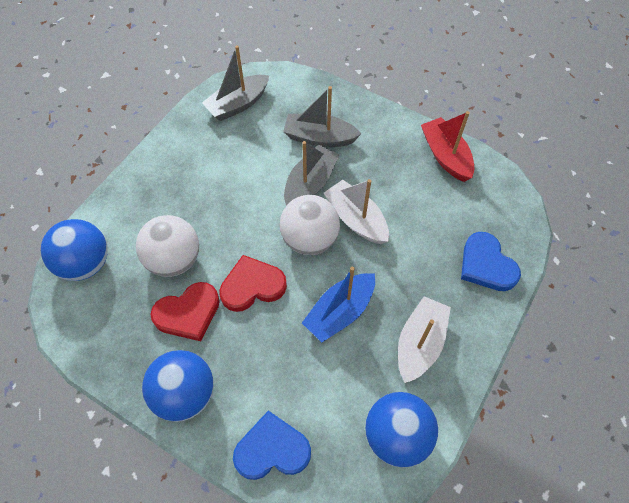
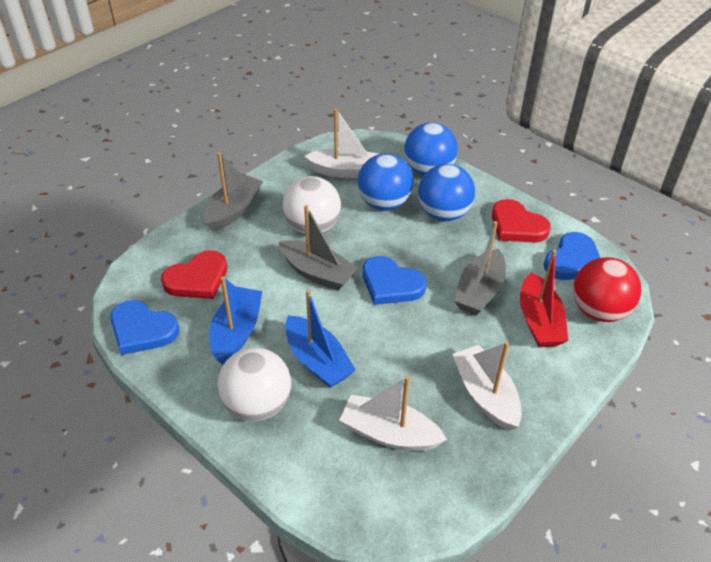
blue boat: 1 -> 2
blue heart: 2 -> 3
red ball: 0 -> 1
white boat: 2 -> 3

